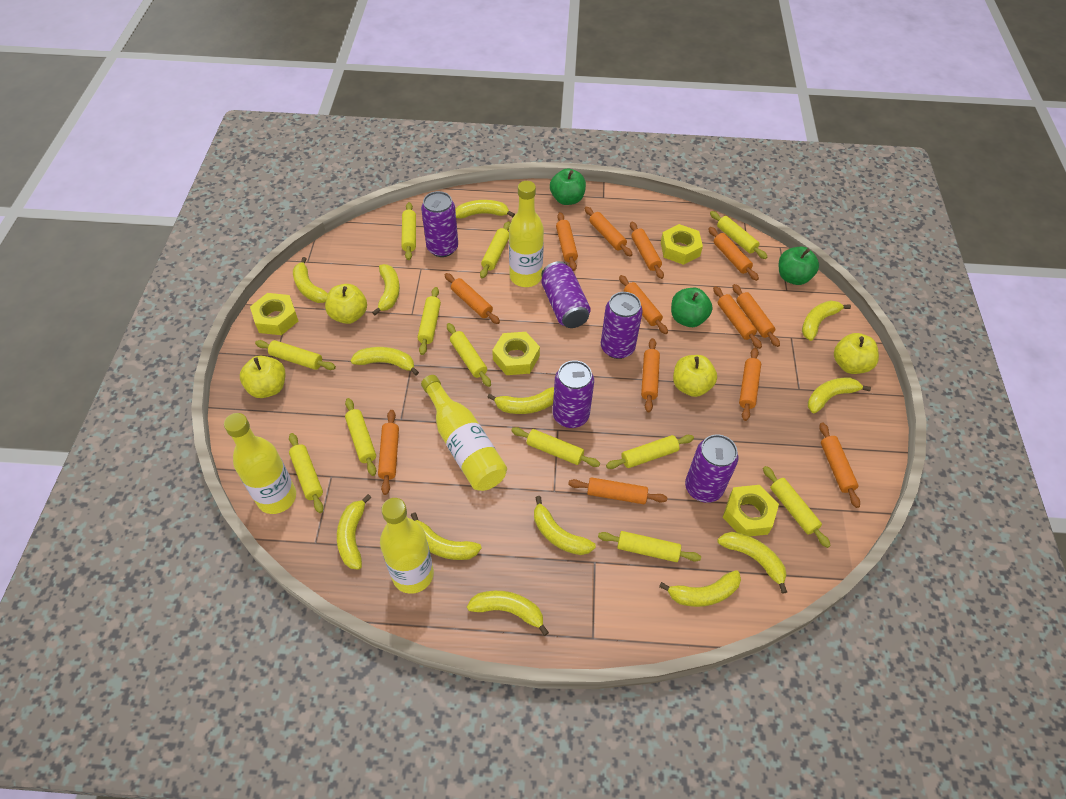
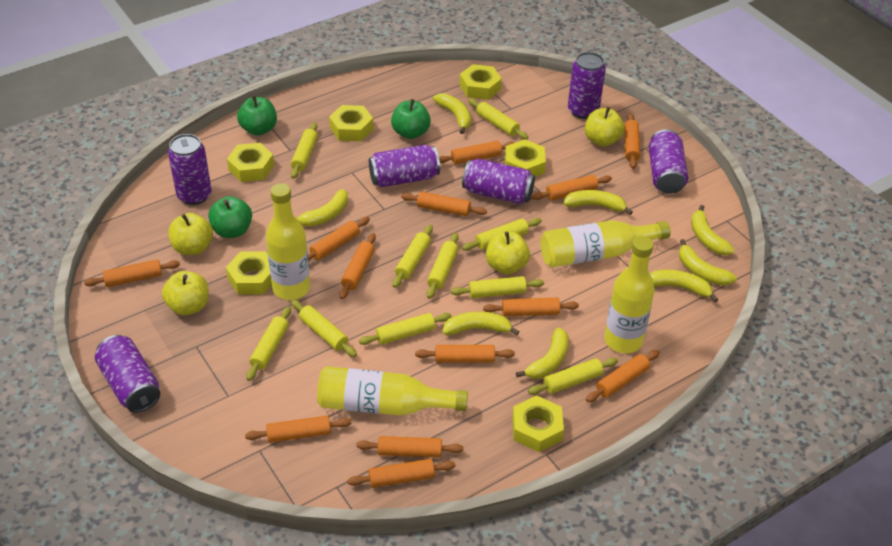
purple can: 5 -> 6
yellow banana: 13 -> 8
yellow nut: 4 -> 6
yellow rolling pin: 12 -> 10

